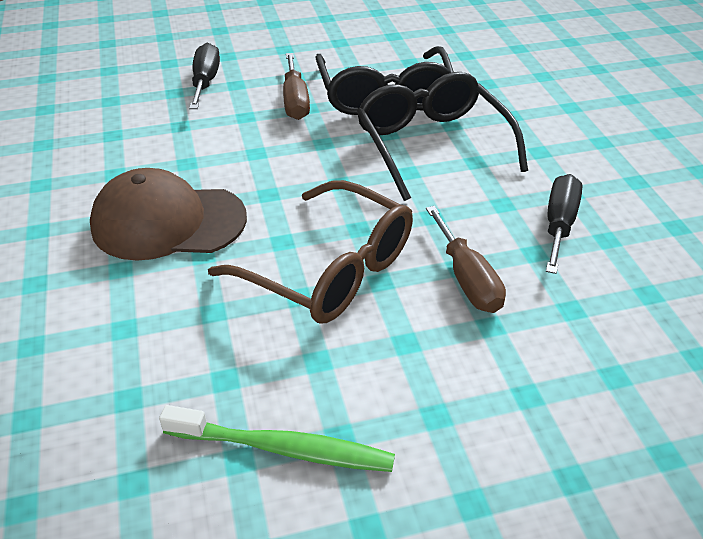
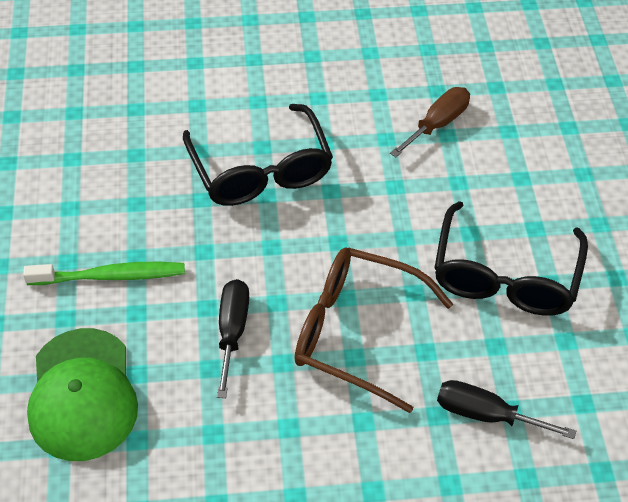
brown cap: 1 -> 0
brown screwdriver: 2 -> 1
green cap: 0 -> 1

